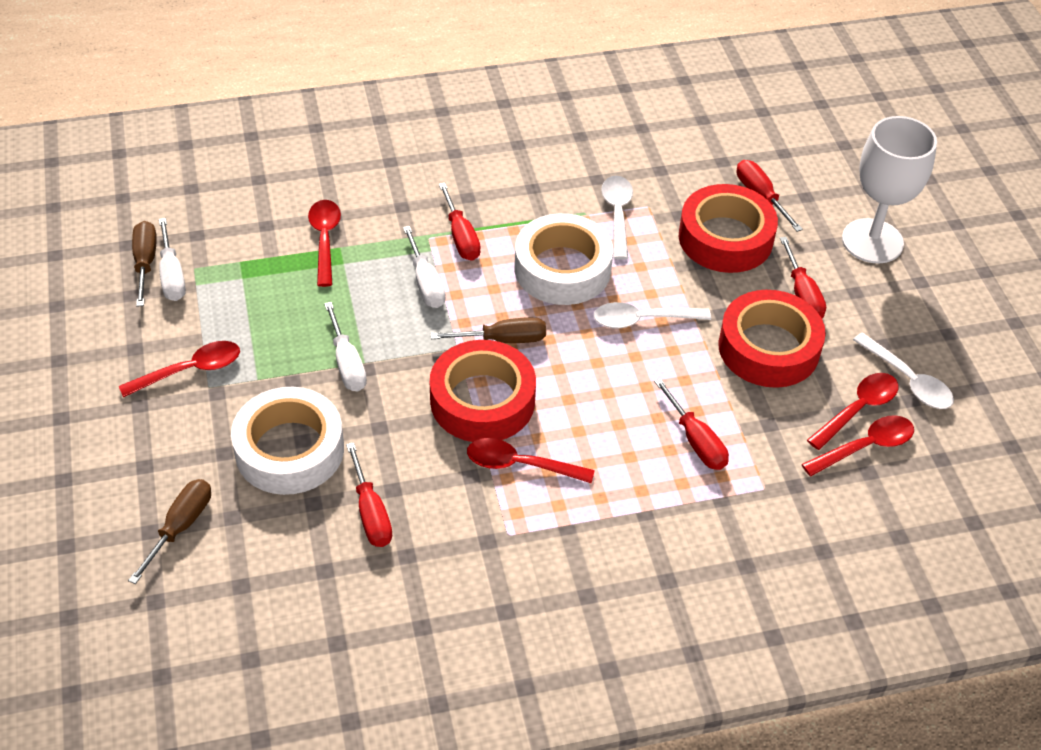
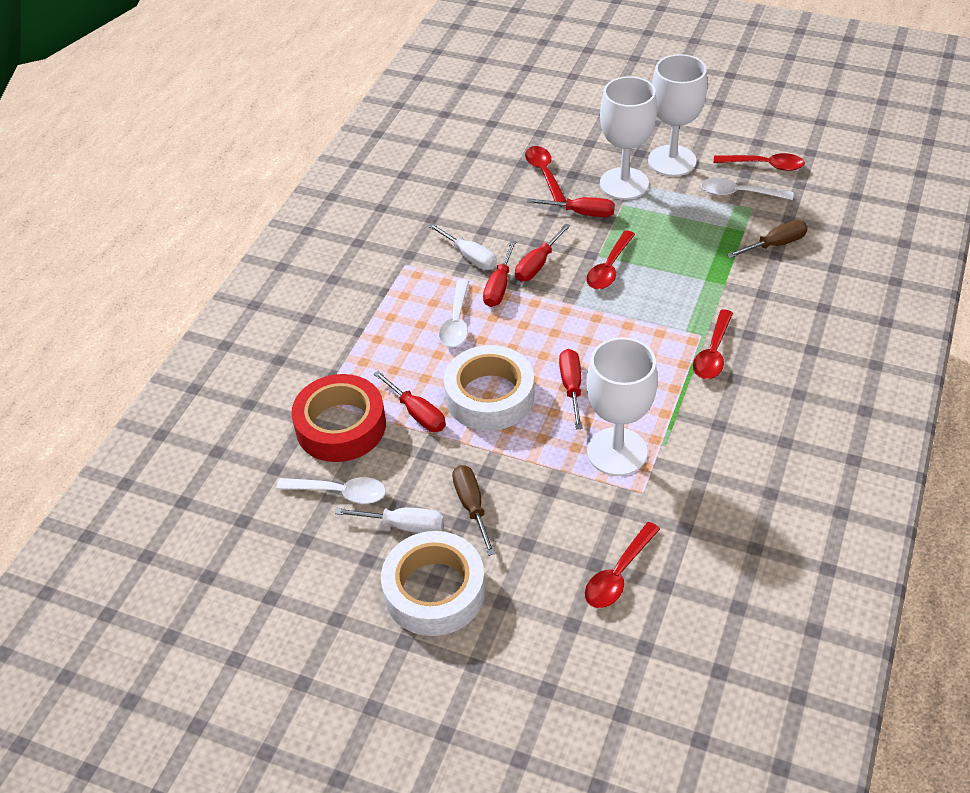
brown screwdriver: 3 -> 2
red tape: 3 -> 1
white goblet: 1 -> 3
white screwdriver: 3 -> 2

